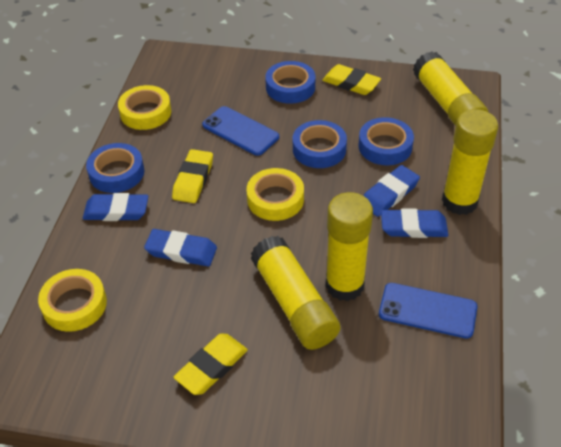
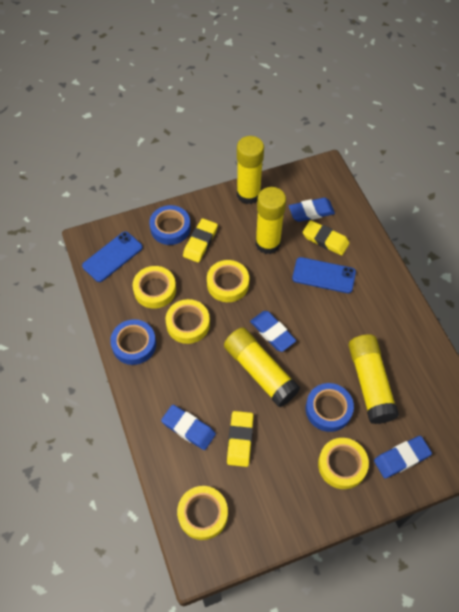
blue tape: 4 -> 3
yellow tape: 3 -> 5

